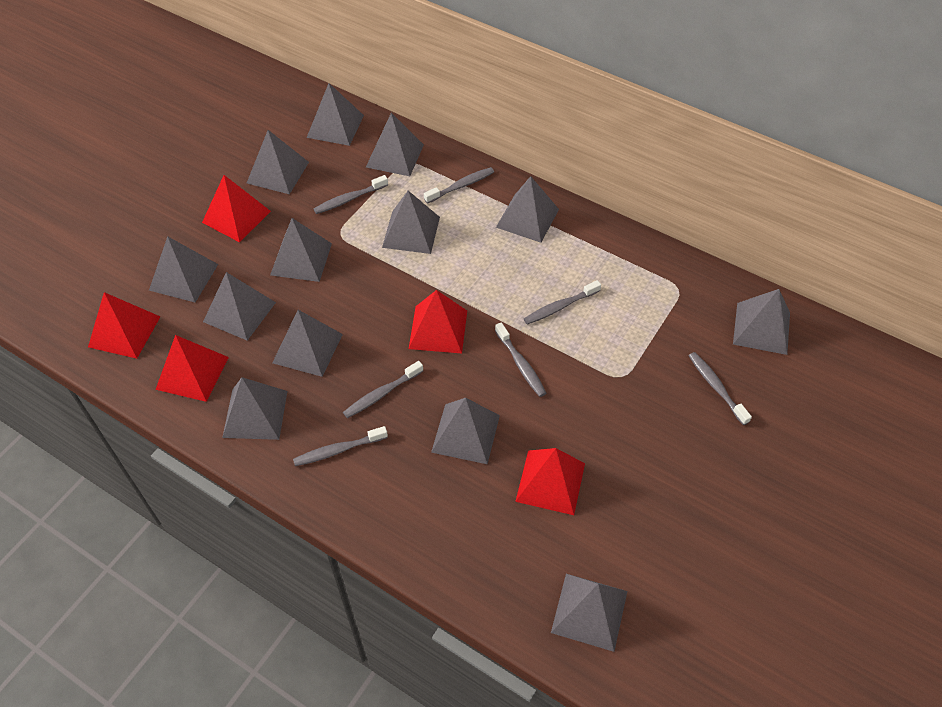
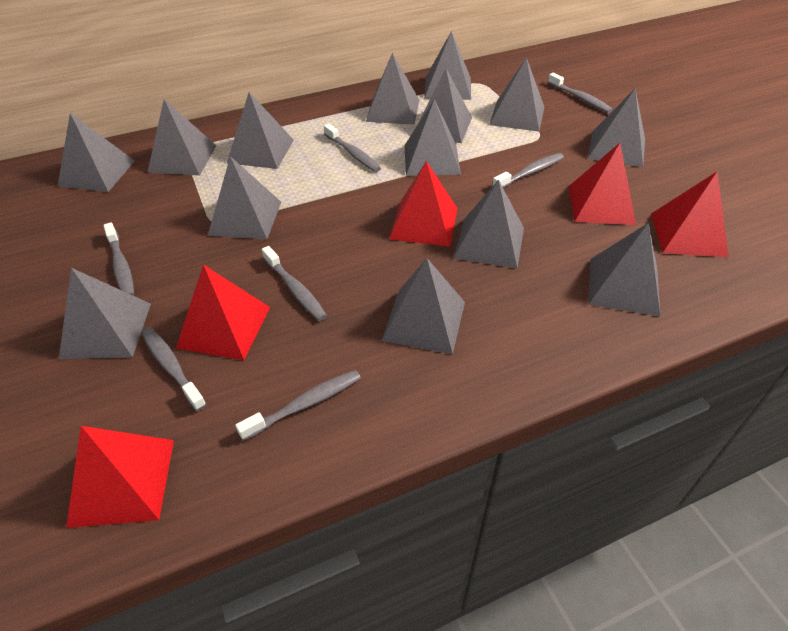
grey pyramid: 13 -> 14

